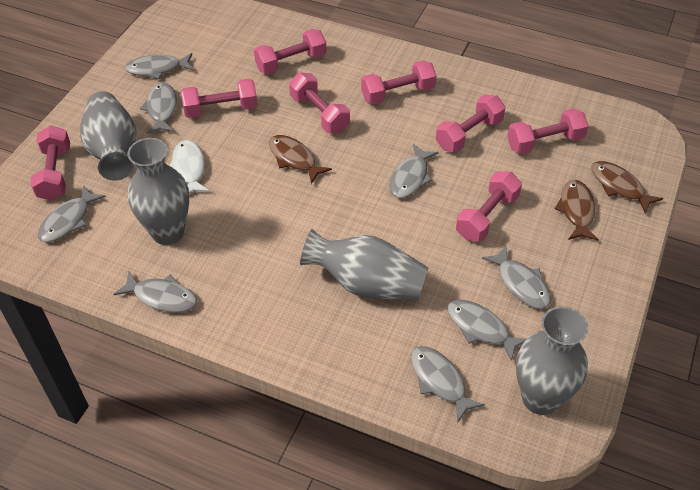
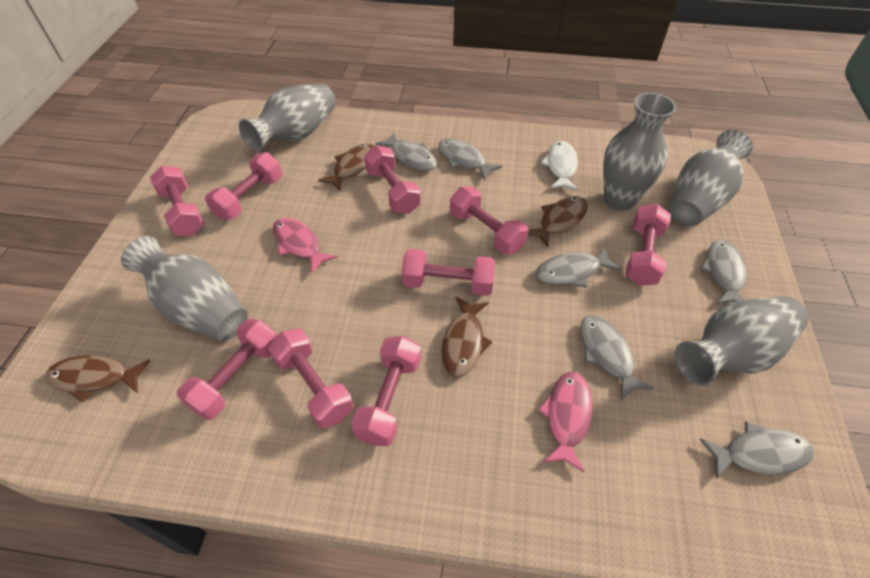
brown fish: 3 -> 4
grey fish: 8 -> 6
grey vase: 4 -> 5
pink dumbbell: 8 -> 9
pink fish: 0 -> 2

